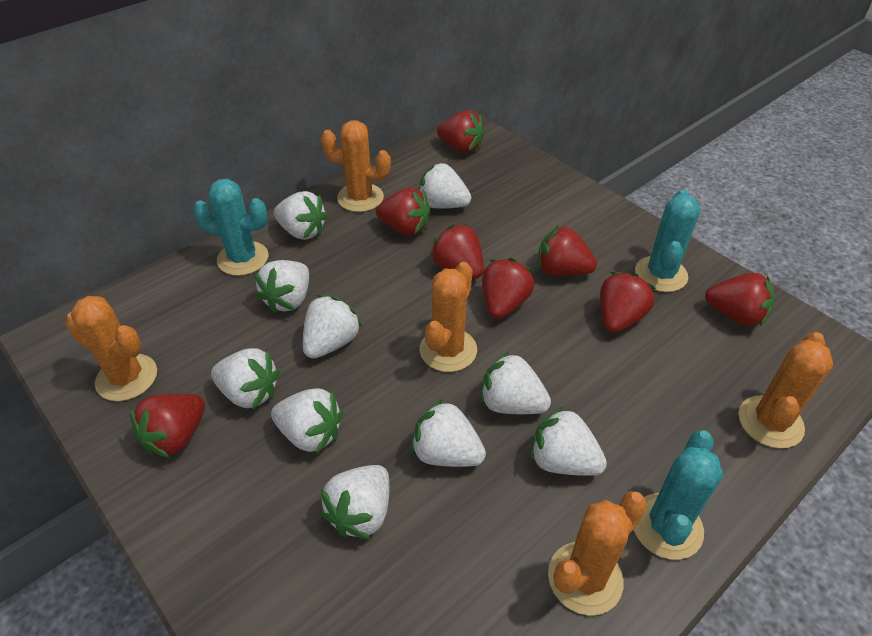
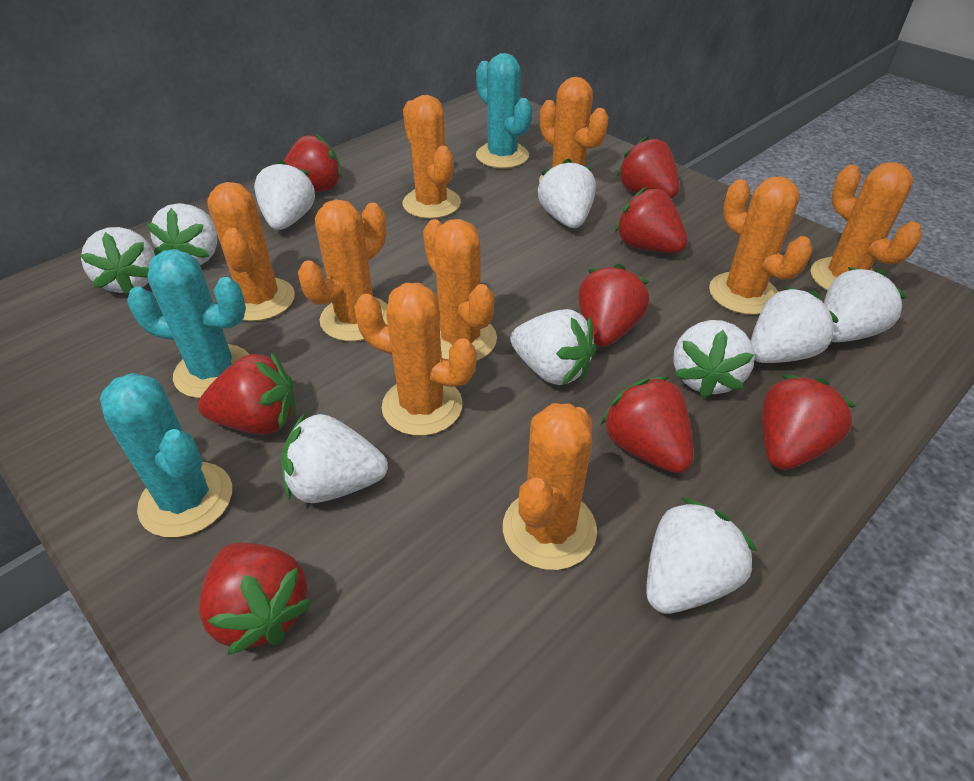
orange cactus: 5 -> 9

